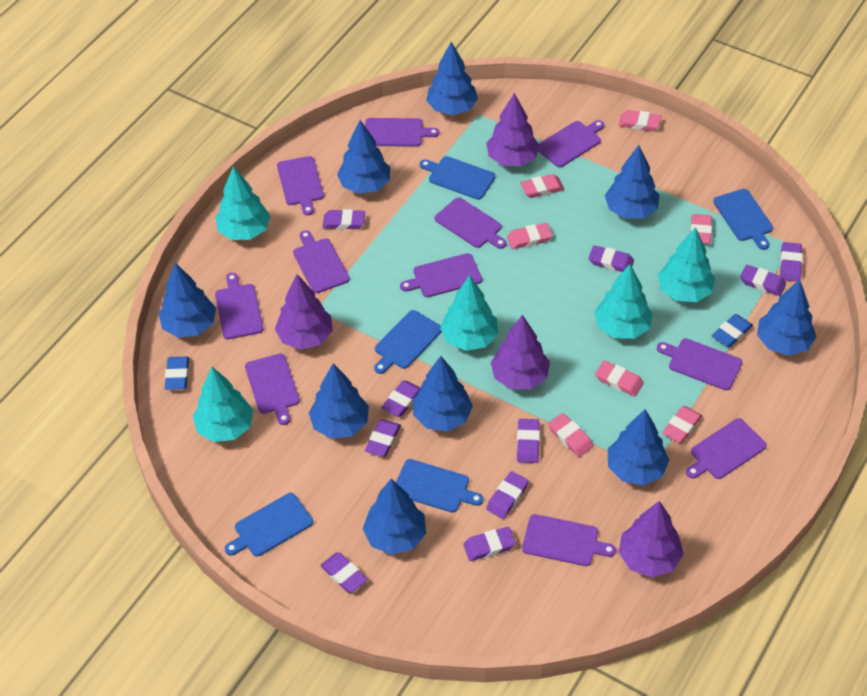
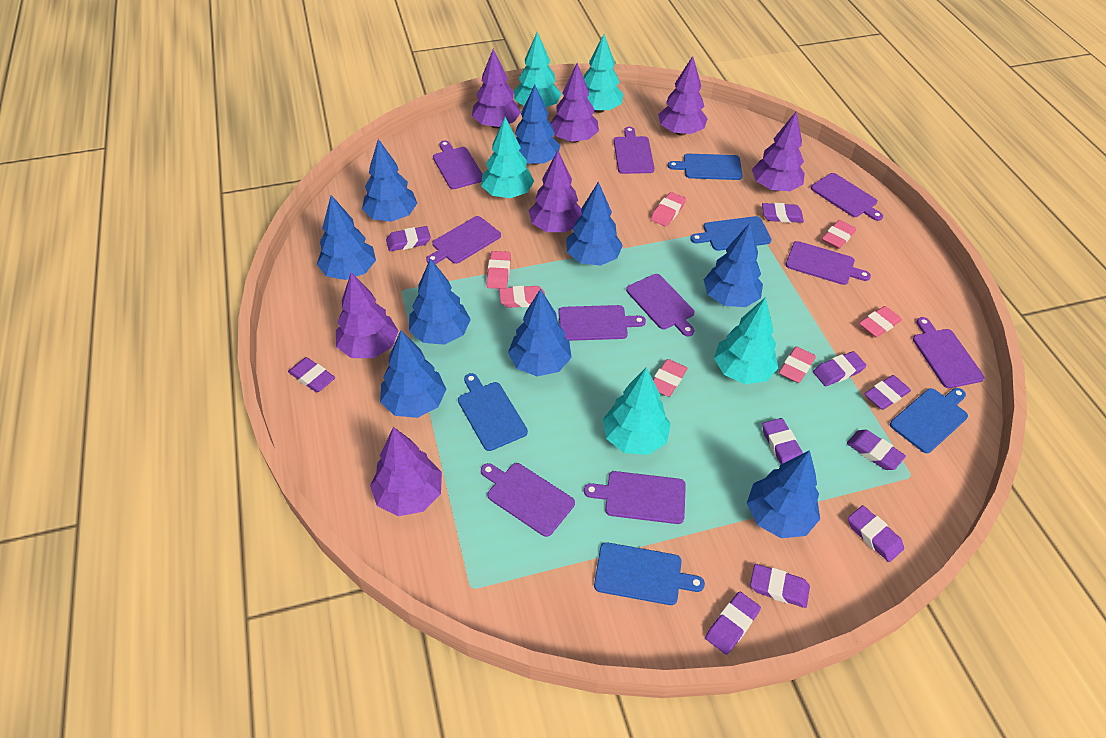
blue eraser: 2 -> 0
purple cutting board: 11 -> 10
purple tree: 4 -> 7

